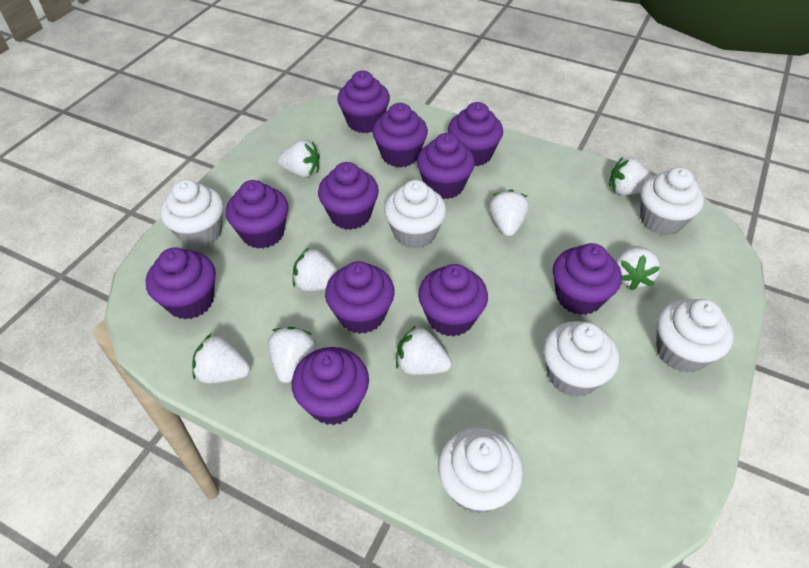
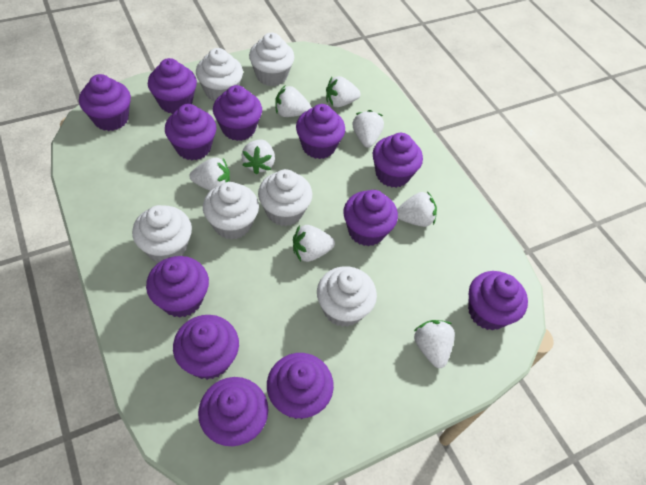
purple cupcake: 11 -> 12

